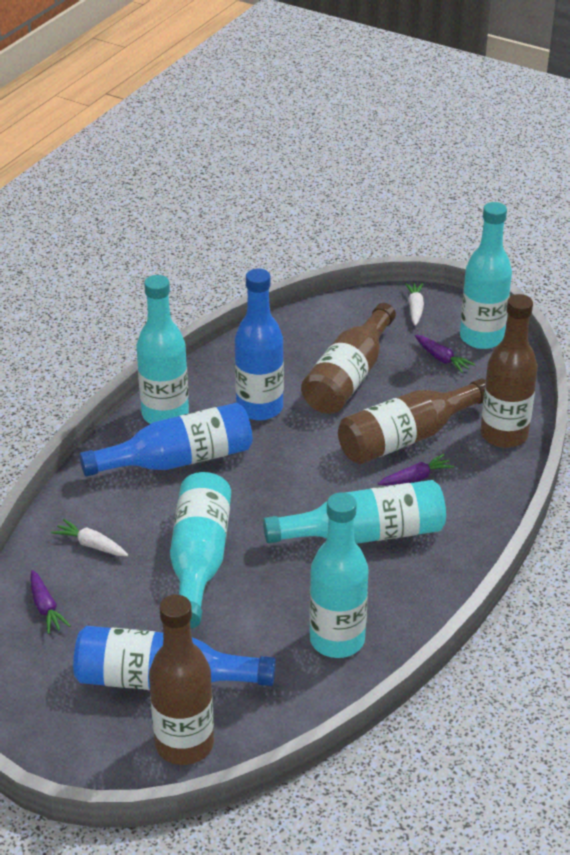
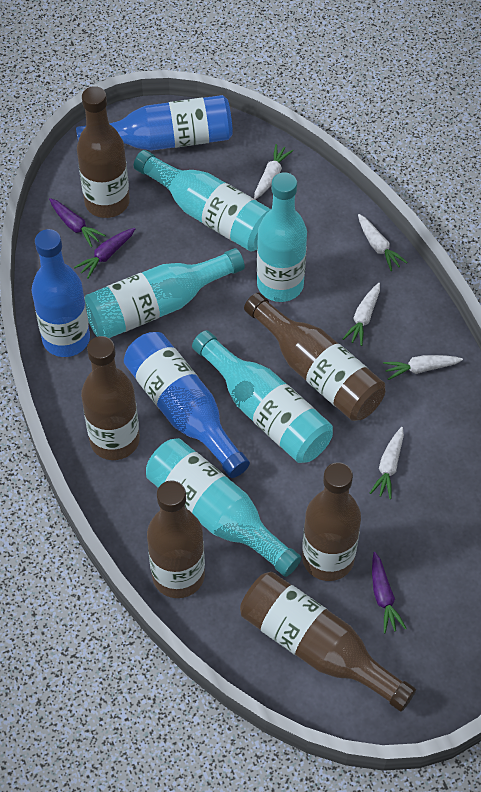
brown bottle: 4 -> 6
white carrot: 2 -> 5

